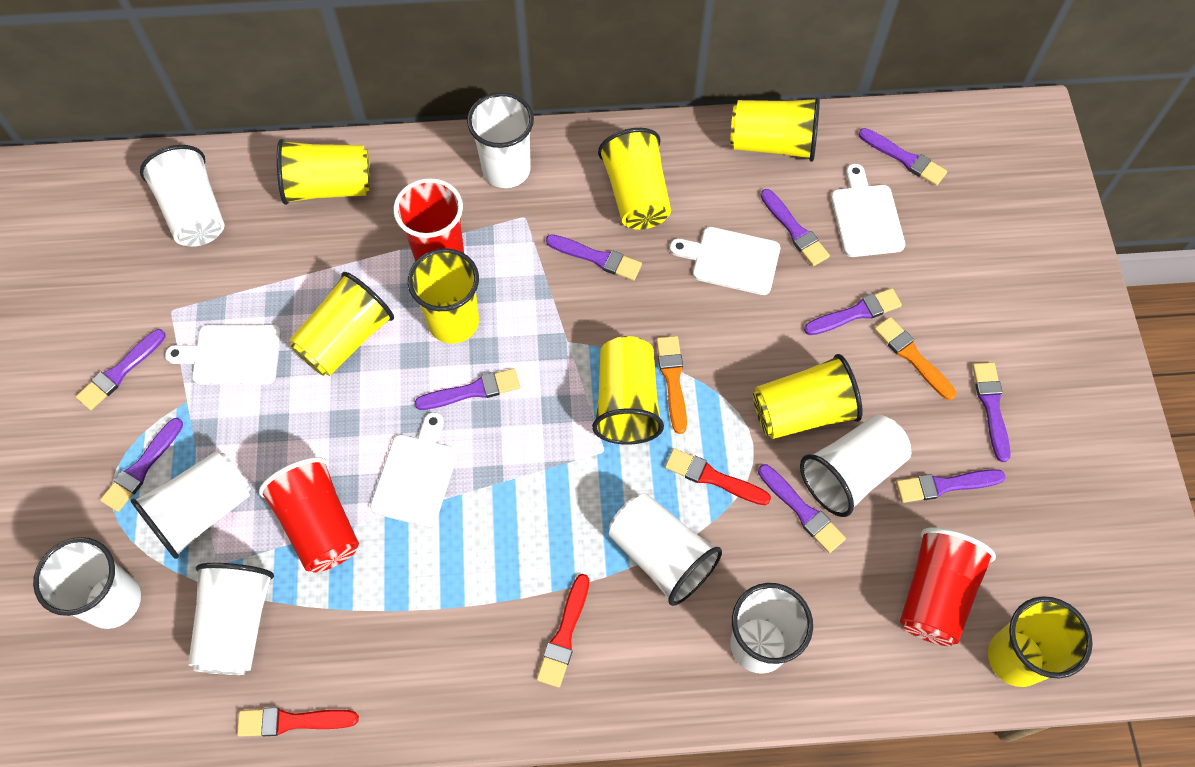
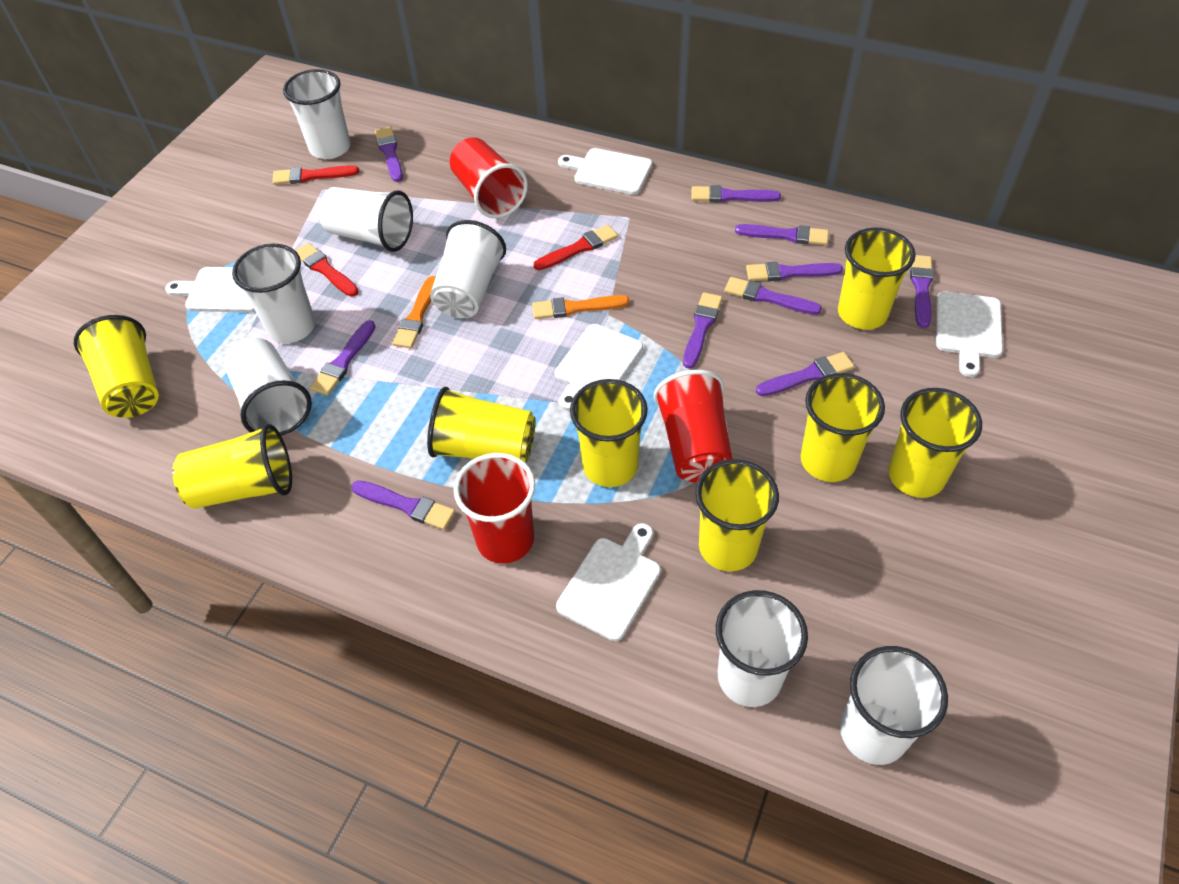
white cup: 8 -> 7
white cutting board: 4 -> 5

